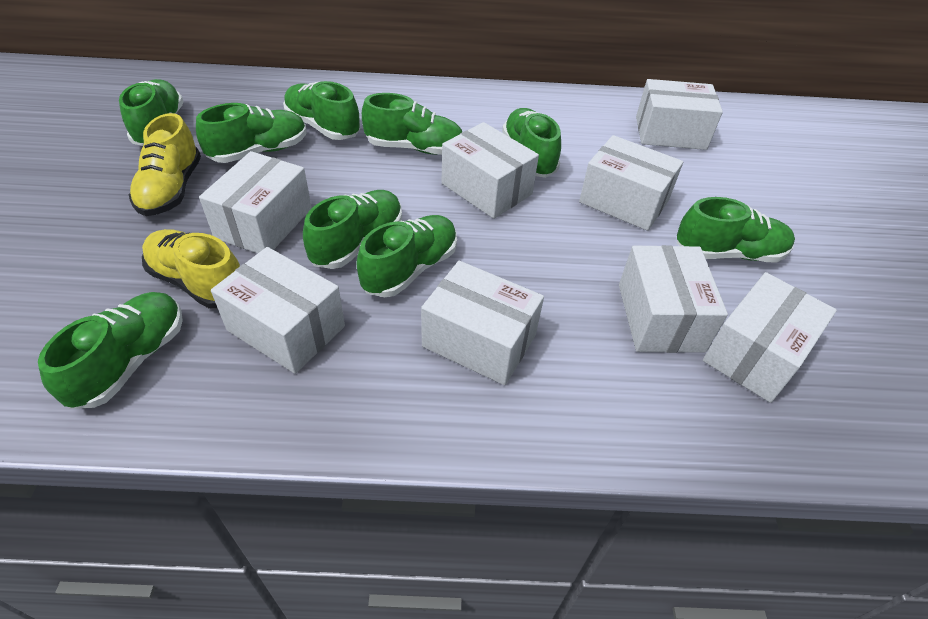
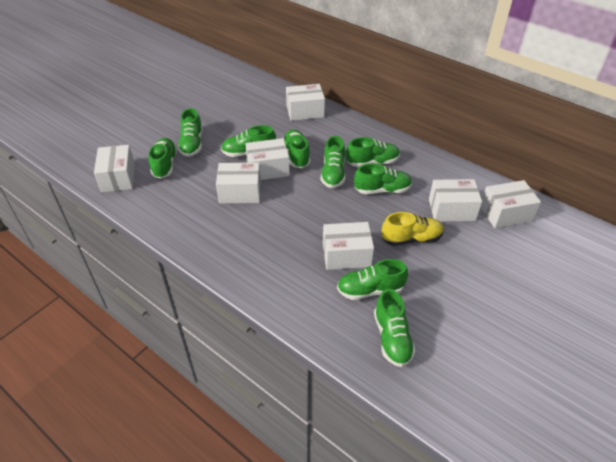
white box: 8 -> 7
yellow shoe: 2 -> 1

